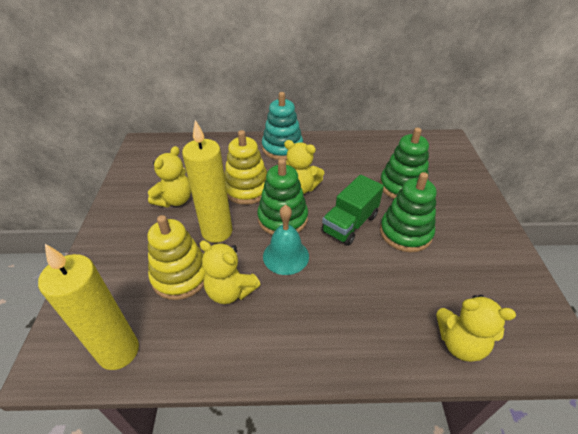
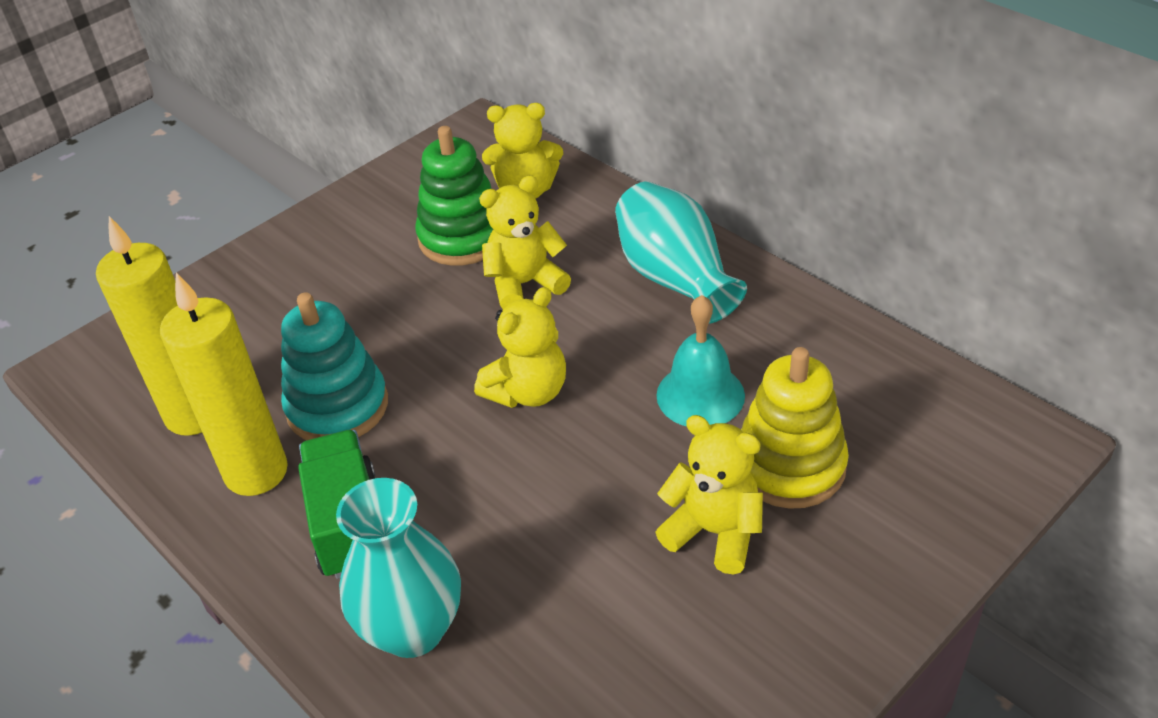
green stacking toy: 3 -> 1
turquoise vase: 0 -> 2
yellow stacking toy: 2 -> 1

